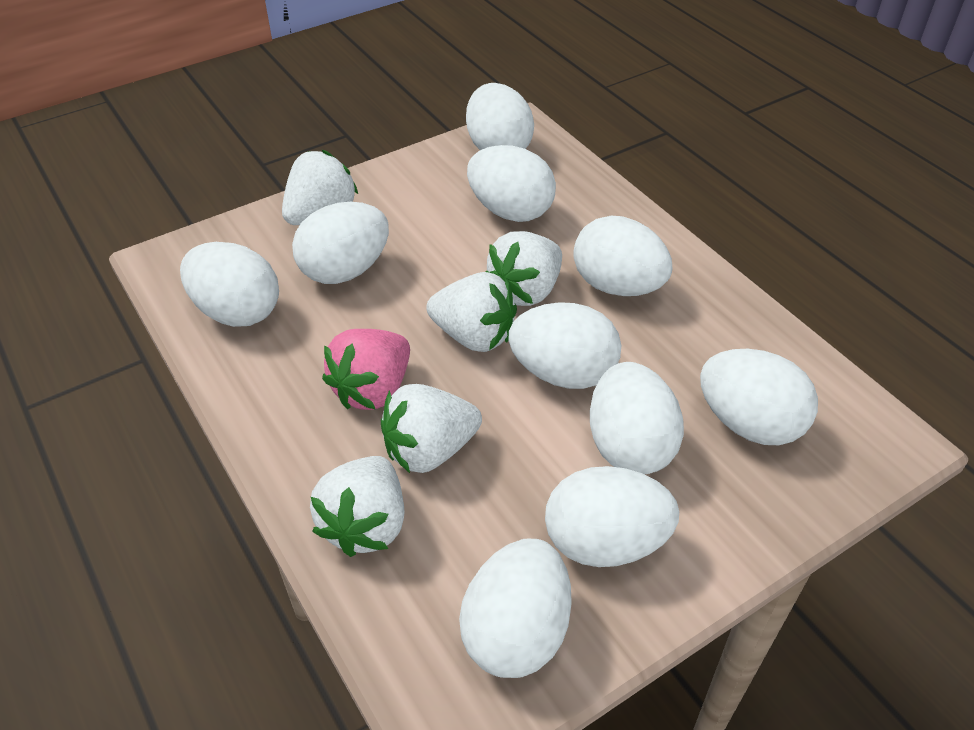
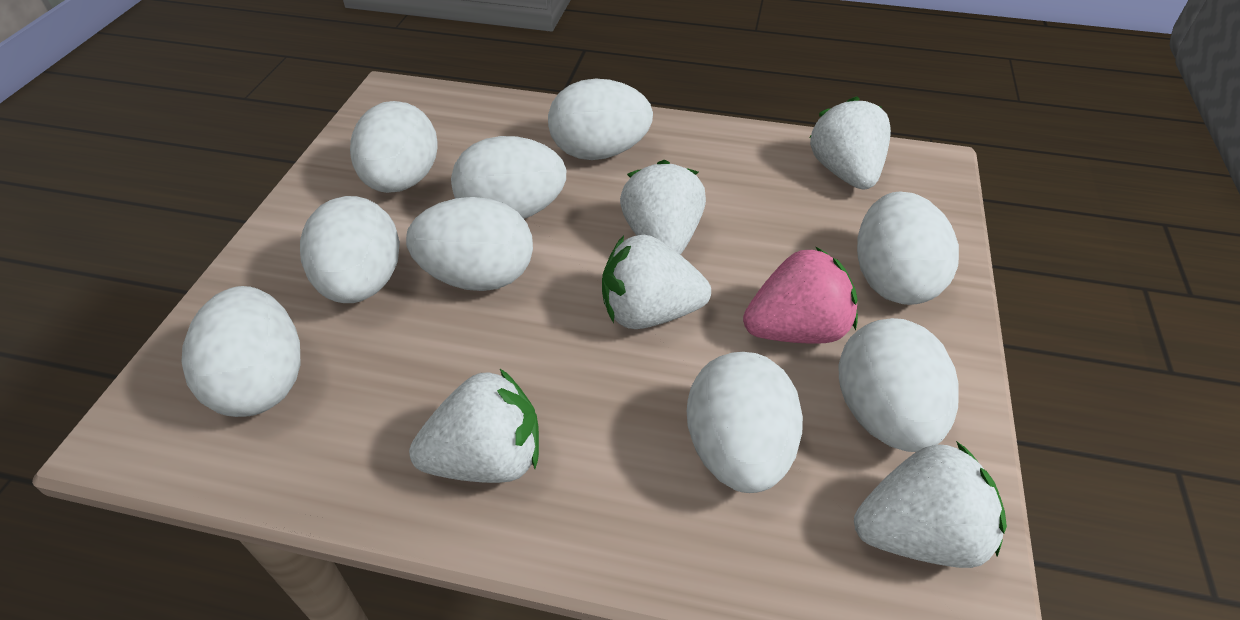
white egg: 10 -> 9

